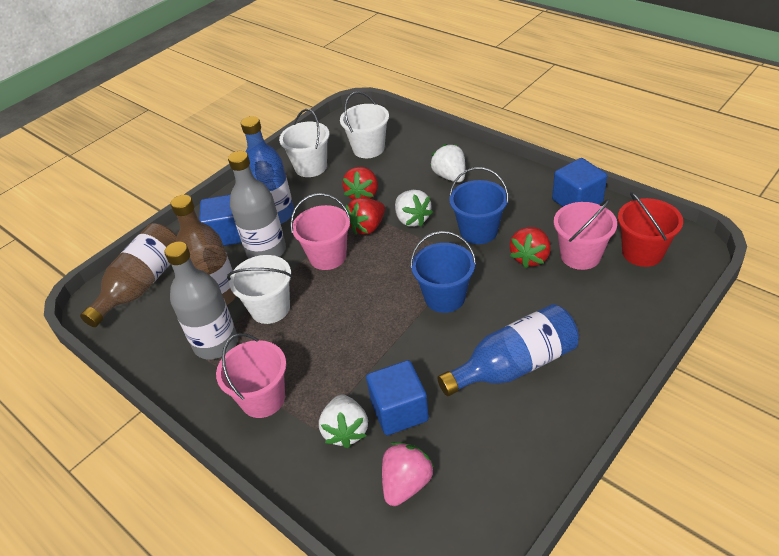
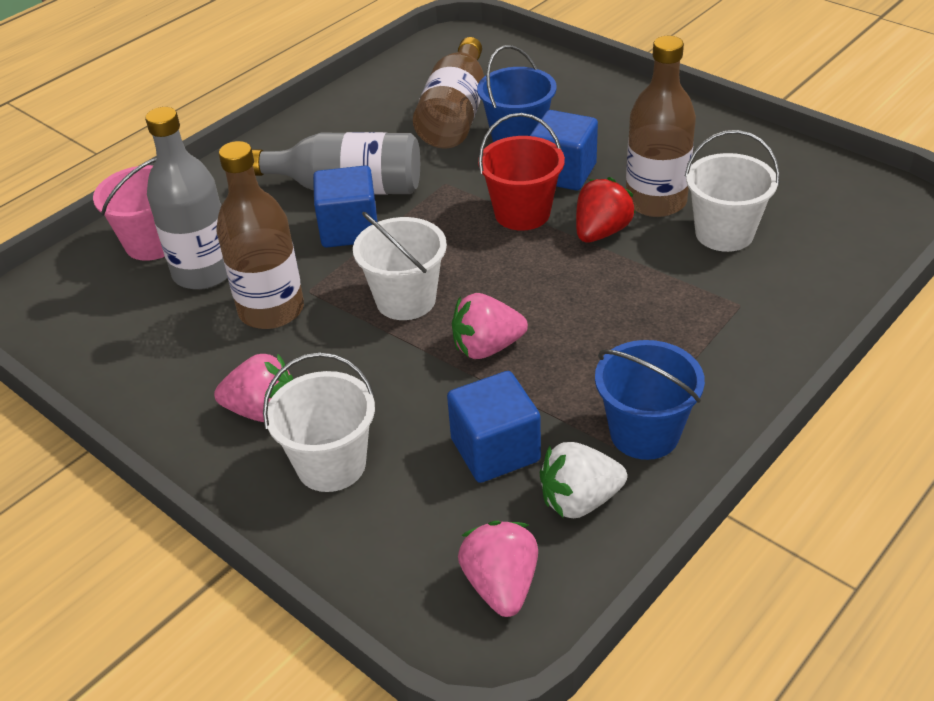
blue bottle: 2 -> 0
brown bottle: 2 -> 3
pink bucket: 3 -> 1
pink strawberry: 1 -> 3
red strawberry: 3 -> 1
white strawberry: 3 -> 1

